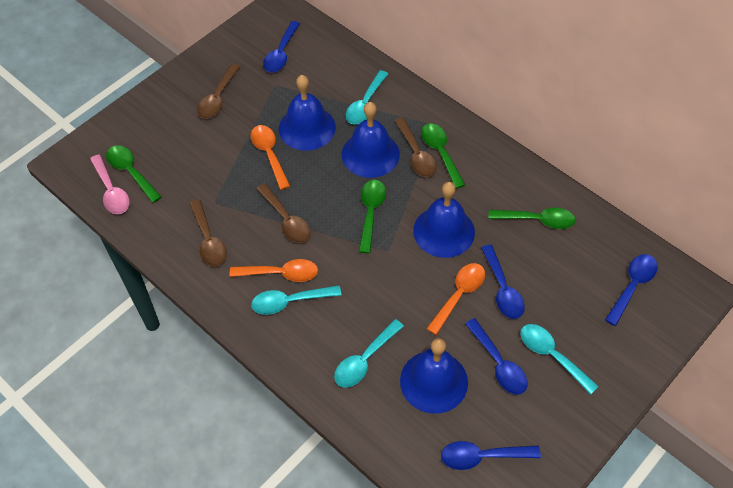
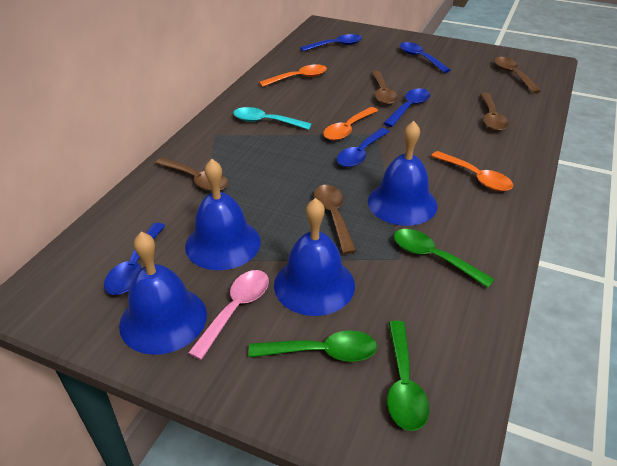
brown spoon: 4 -> 5
green spoon: 4 -> 3
turquoise spoon: 4 -> 1

